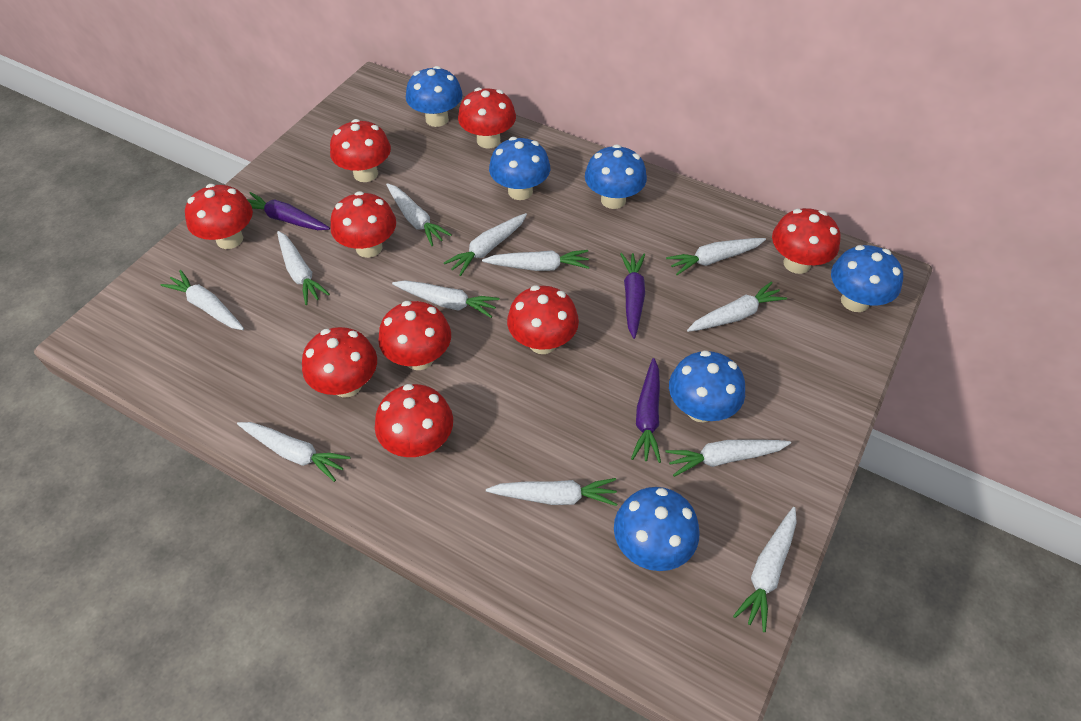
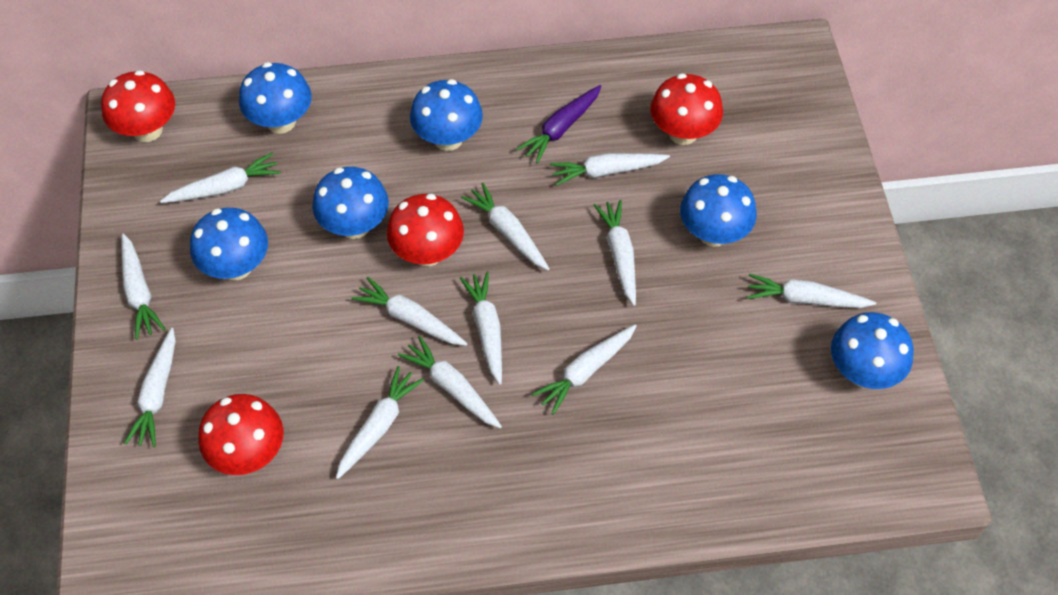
purple carrot: 3 -> 1
red mushroom: 9 -> 4

